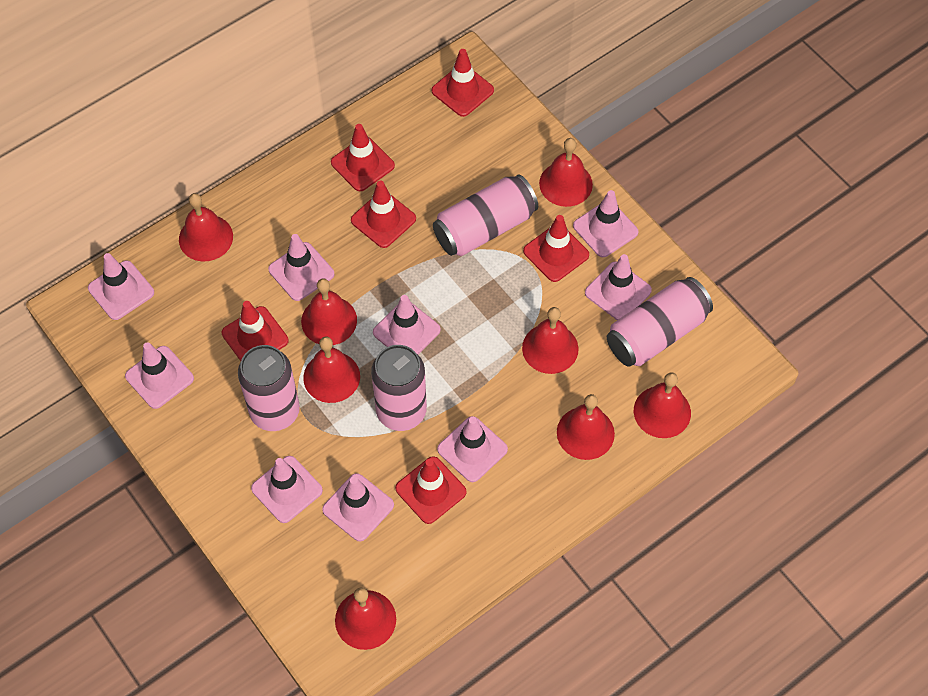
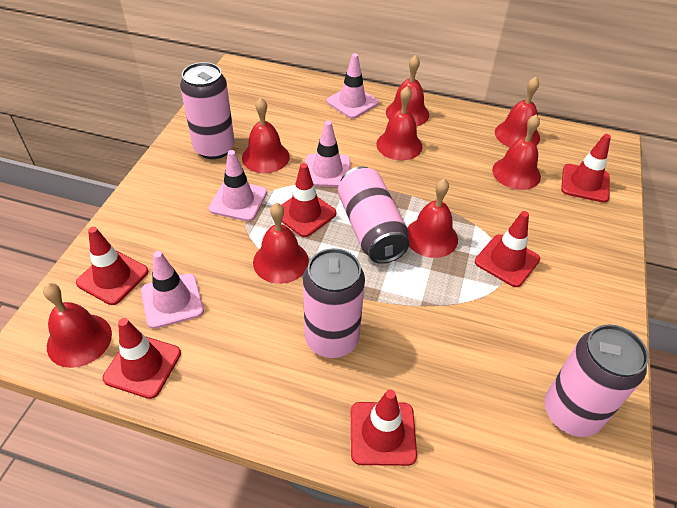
pink traffic cone: 9 -> 4

